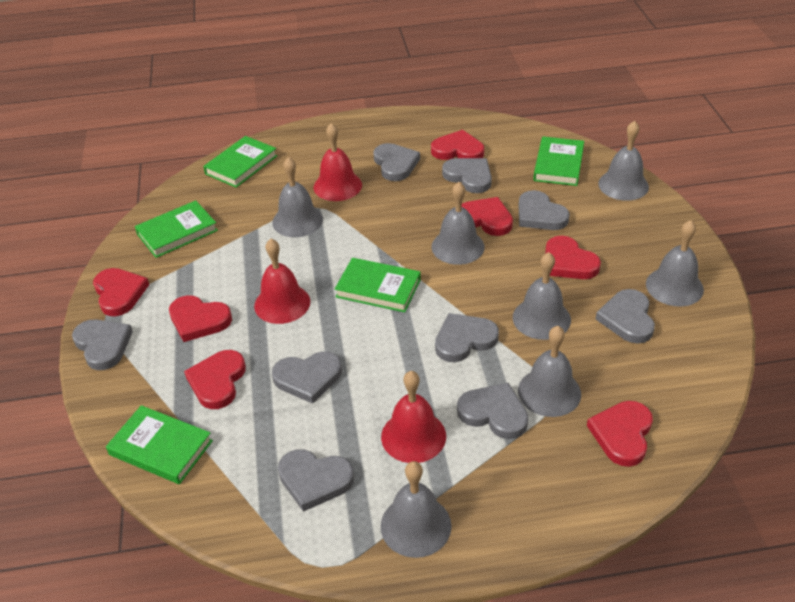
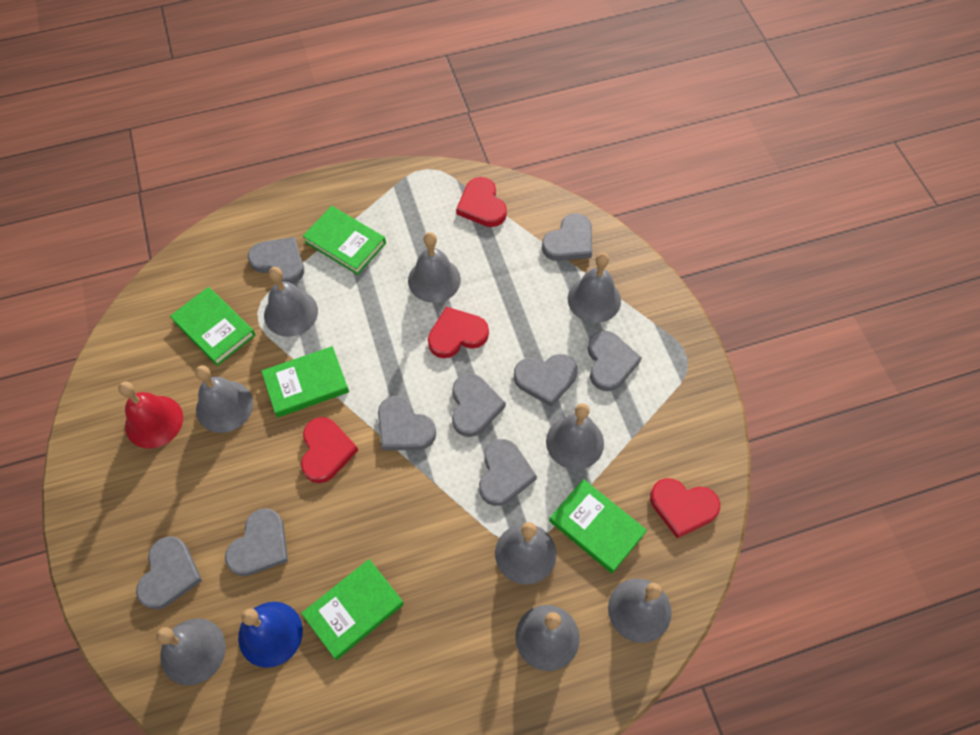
blue bell: 0 -> 1
grey bell: 7 -> 9
red bell: 3 -> 1
red heart: 7 -> 4

